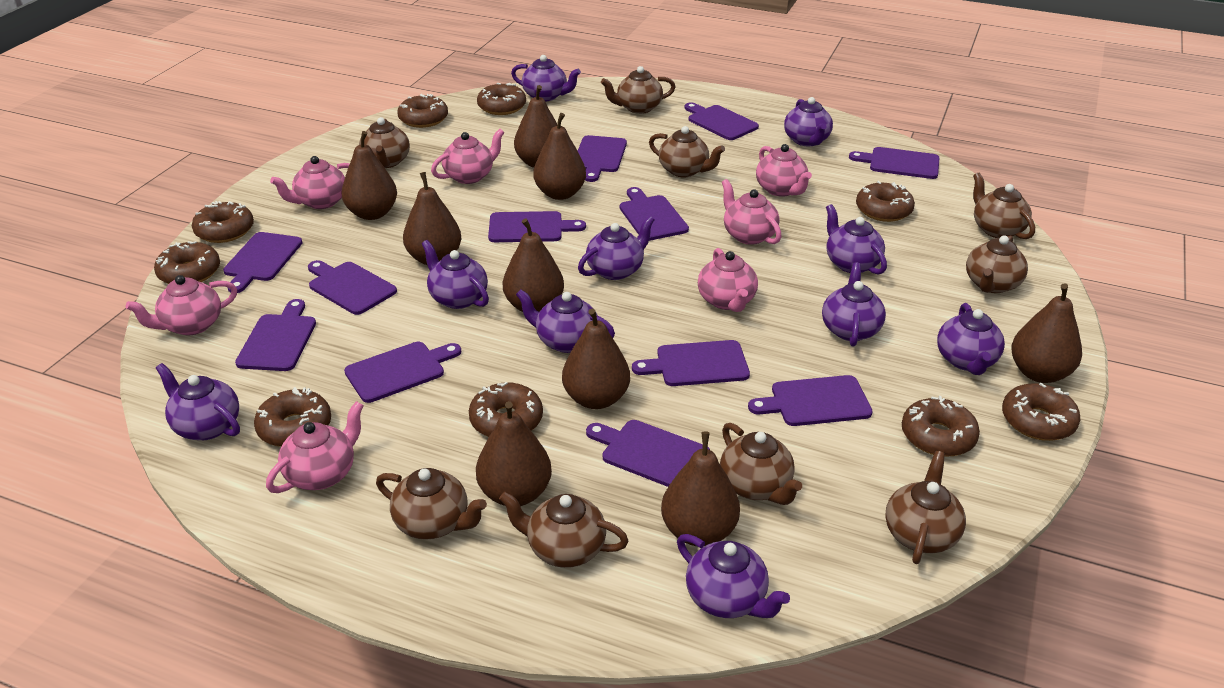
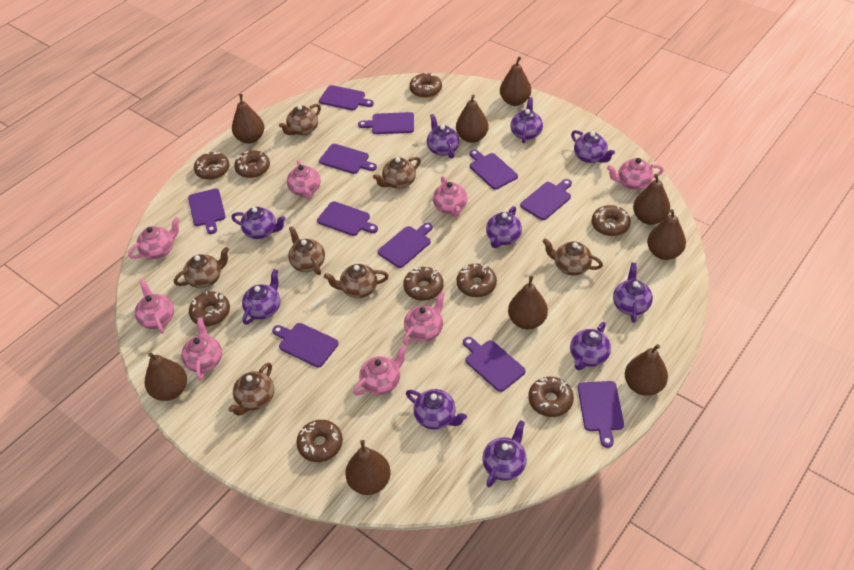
brown teapot: 9 -> 7
pink teapot: 7 -> 8
purple cutting board: 12 -> 11

